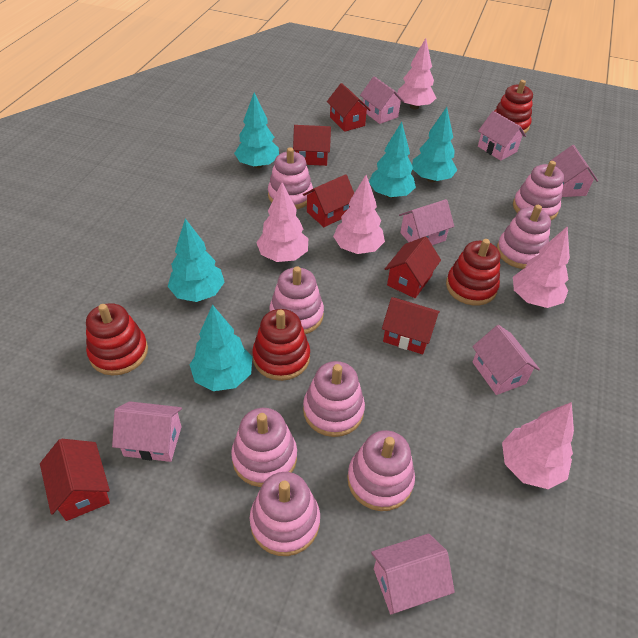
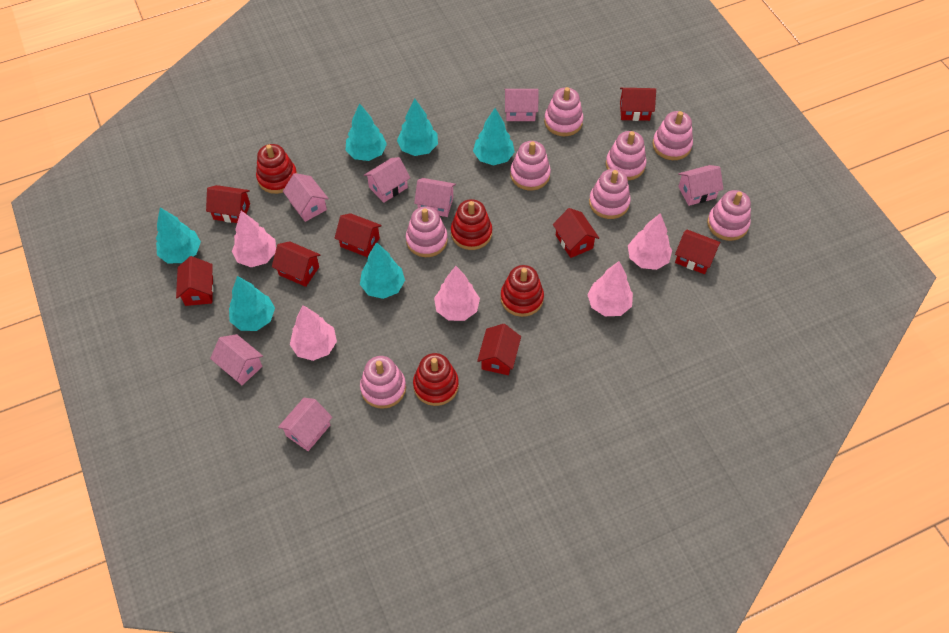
red house: 6 -> 8
turquoise tree: 5 -> 6

